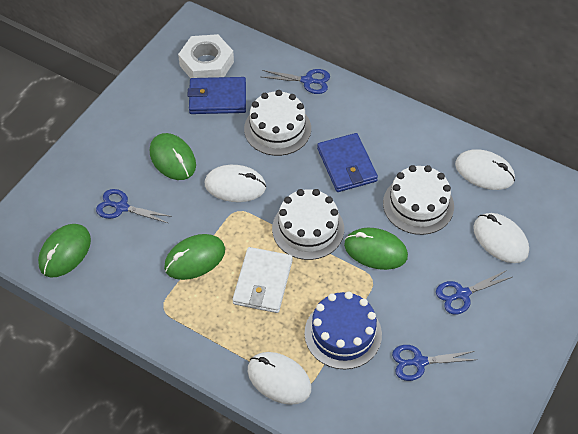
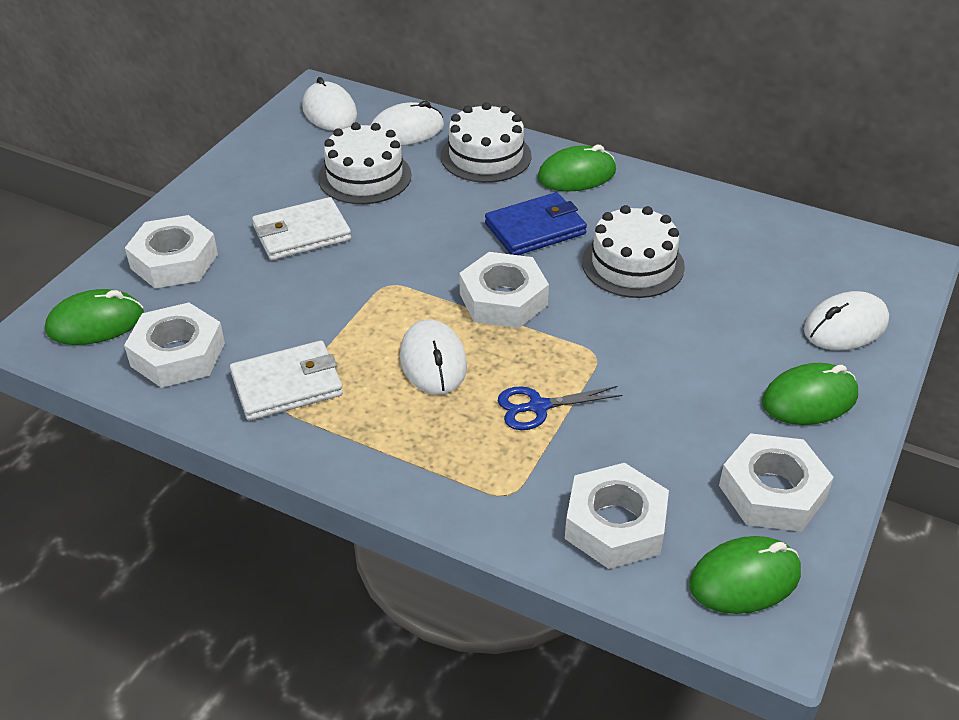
blue cake: 1 -> 0
blue scissors: 4 -> 1
blue wallet: 2 -> 1
white nut: 1 -> 5
white wallet: 1 -> 2

